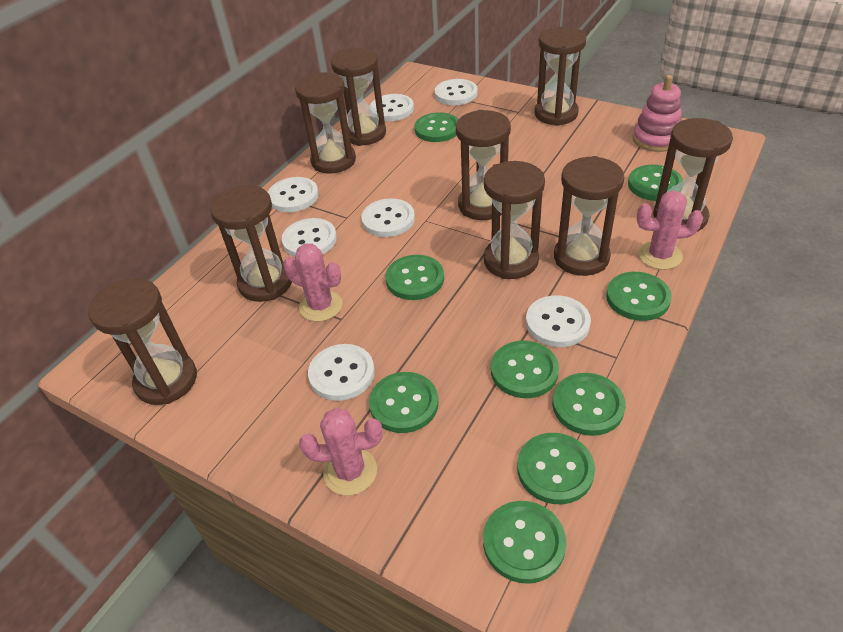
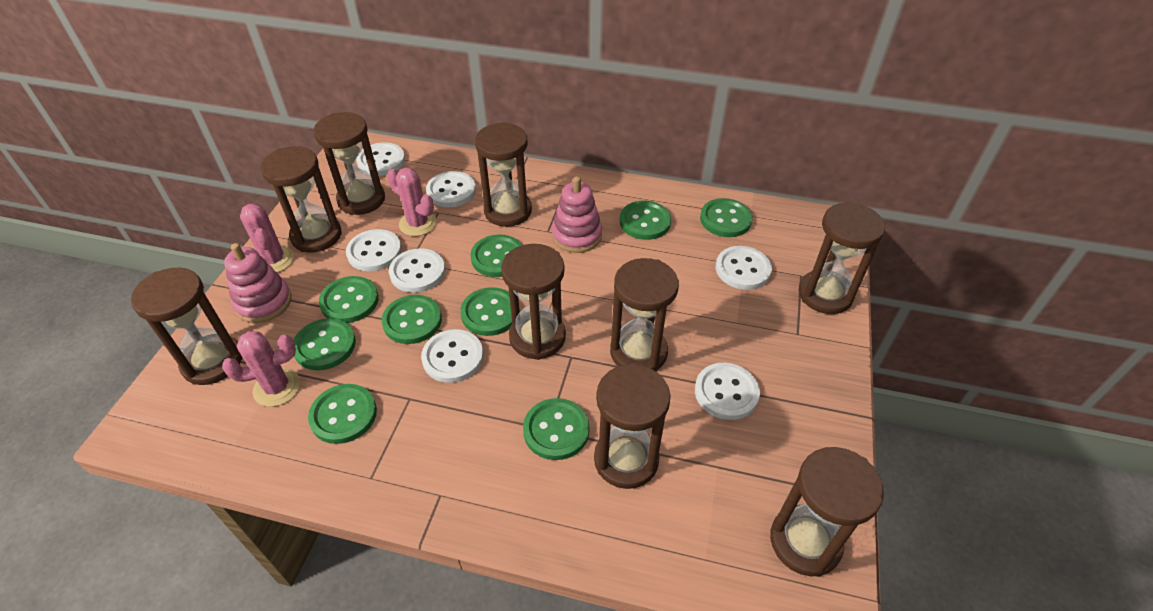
pink stacking toy: 1 -> 2

